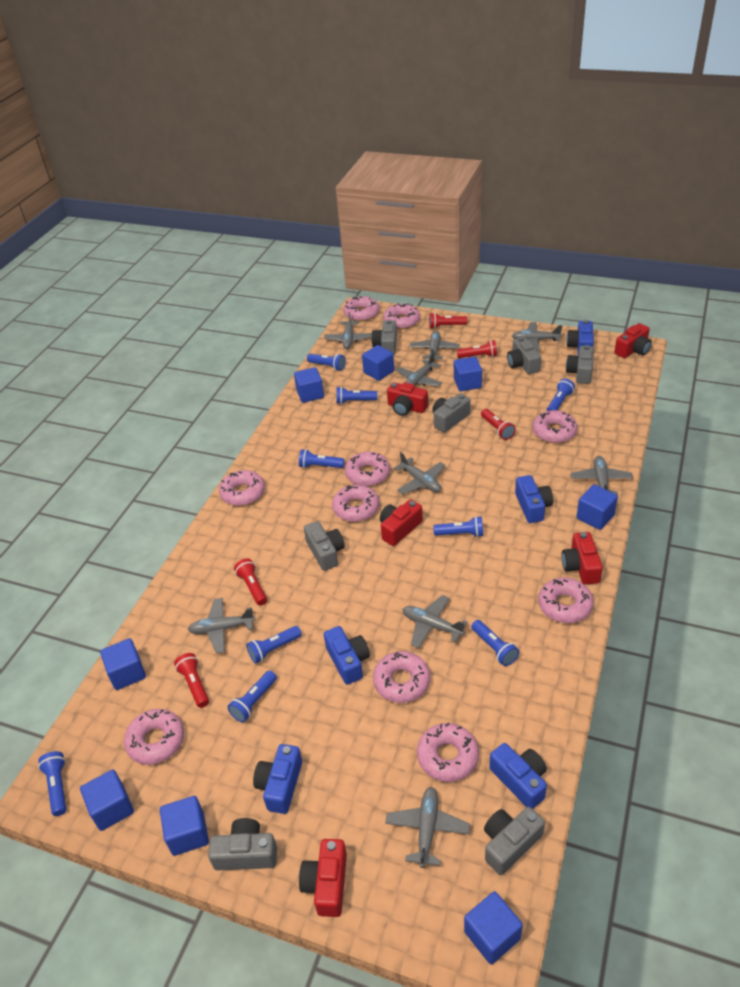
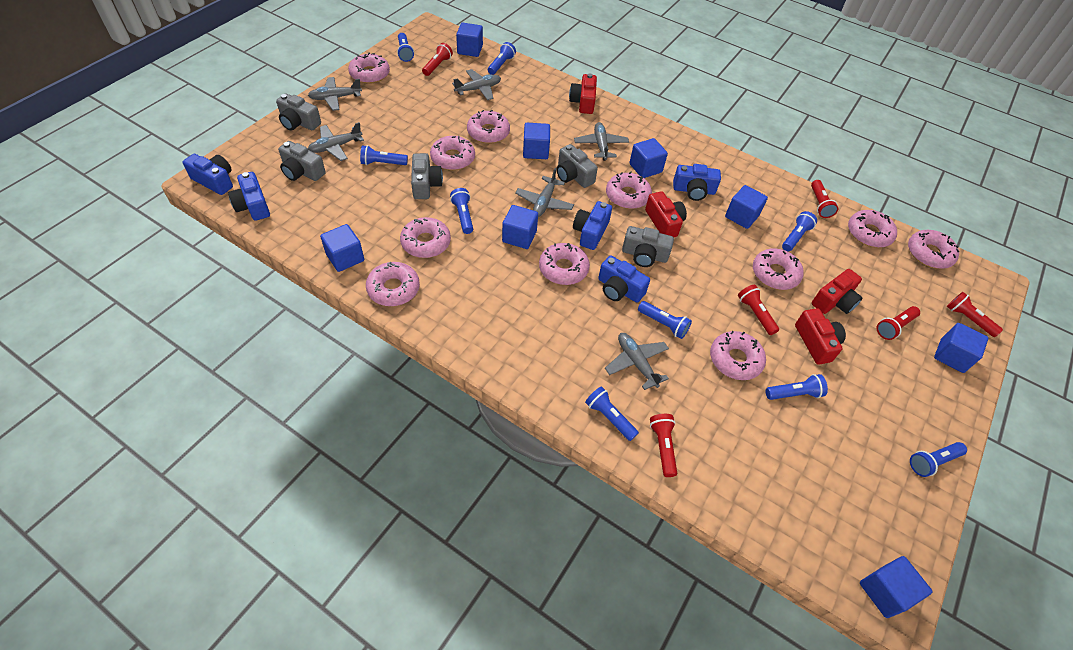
grey camera: 7 -> 5
grey plane: 9 -> 6
pink donut: 10 -> 11
red camera: 5 -> 4
red flashlight: 5 -> 6

